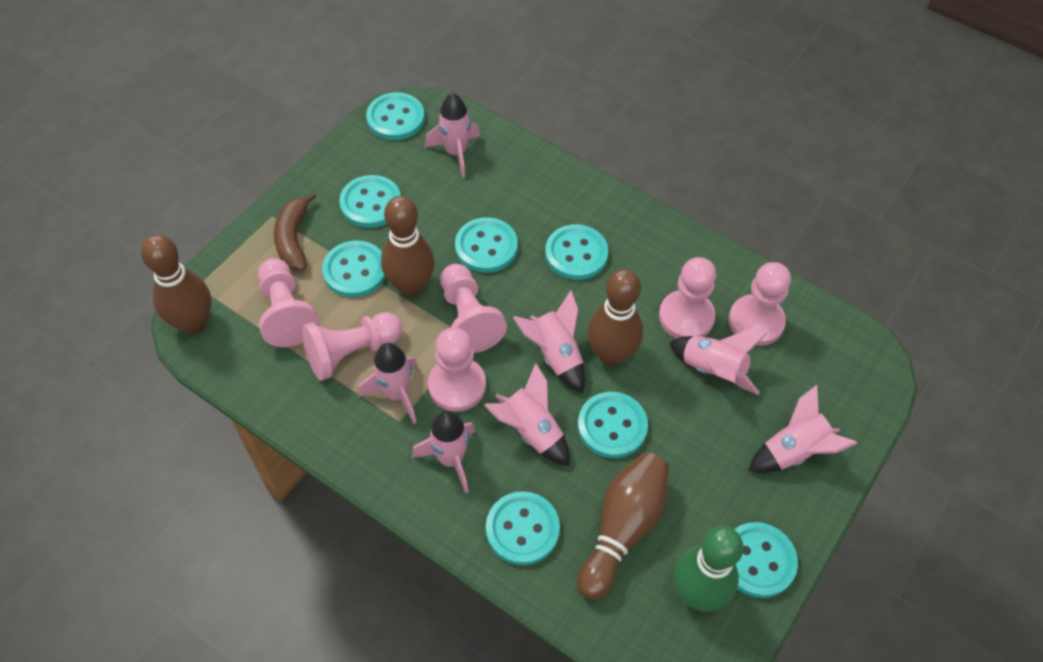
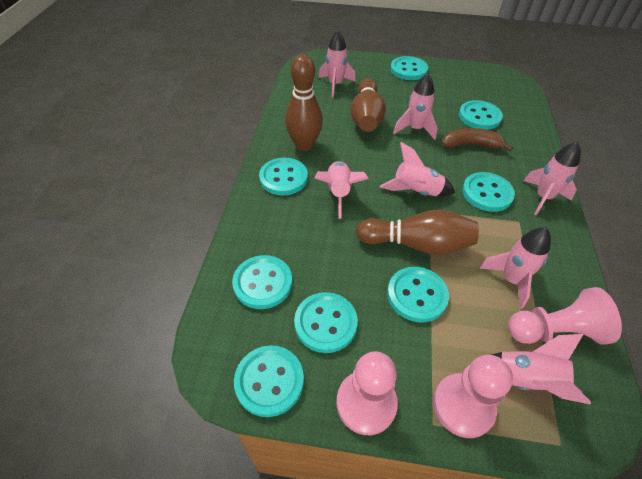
brown bowling pin: 4 -> 3
green bowling pin: 1 -> 0
pink pawn: 6 -> 3

